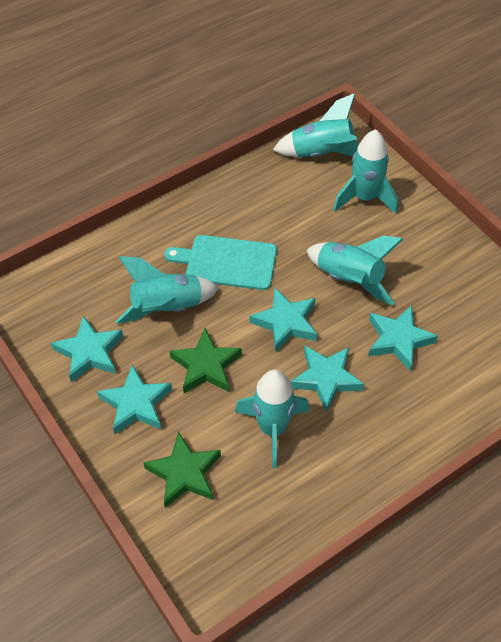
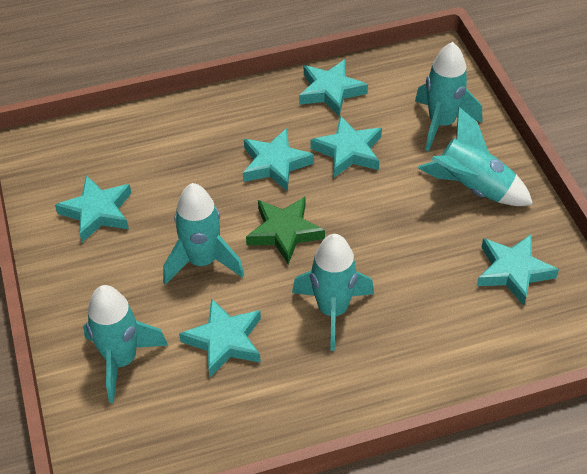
green star: 2 -> 1
turquoise cutting board: 1 -> 0
turquoise star: 5 -> 6

